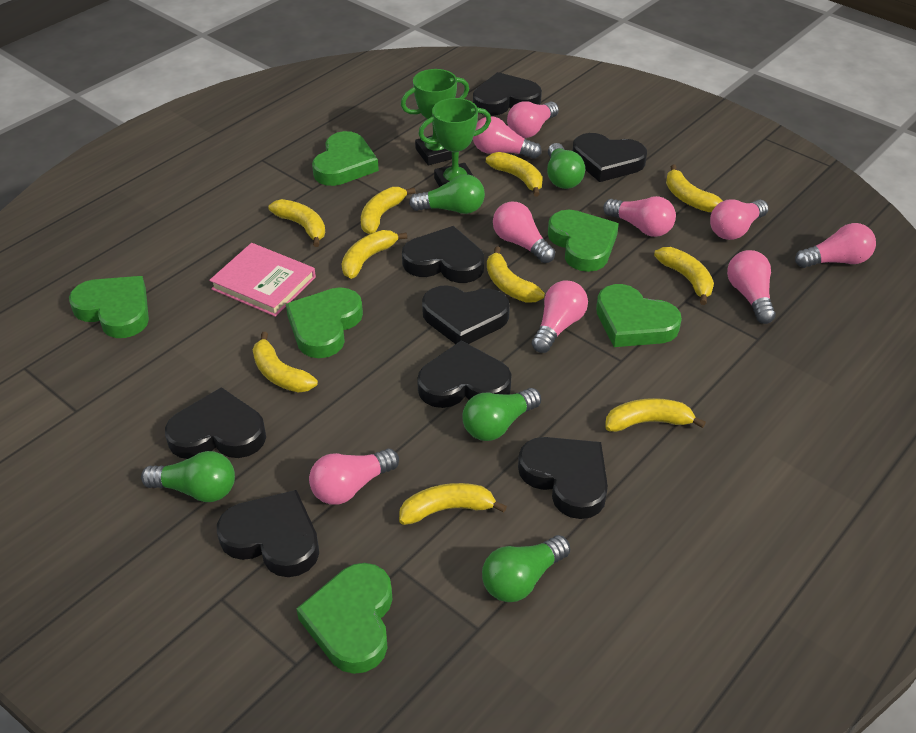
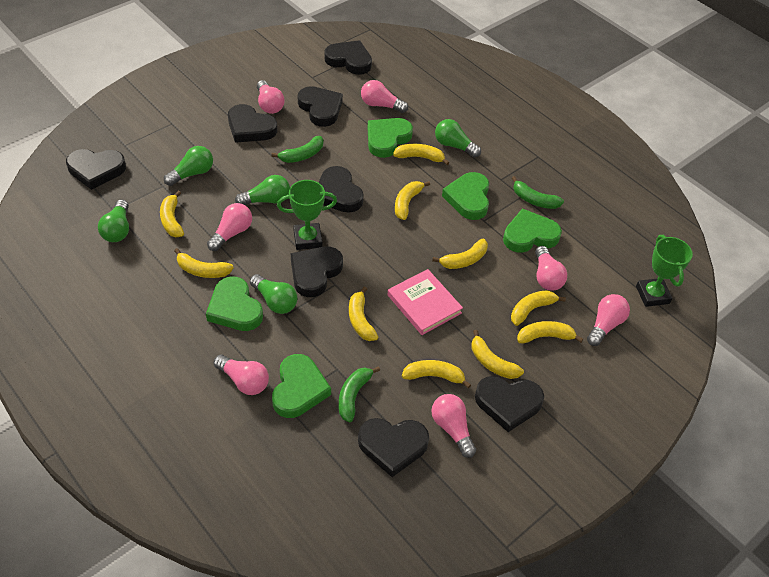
green banana: 0 -> 3
green heart: 6 -> 5
pink light bulb: 9 -> 7

